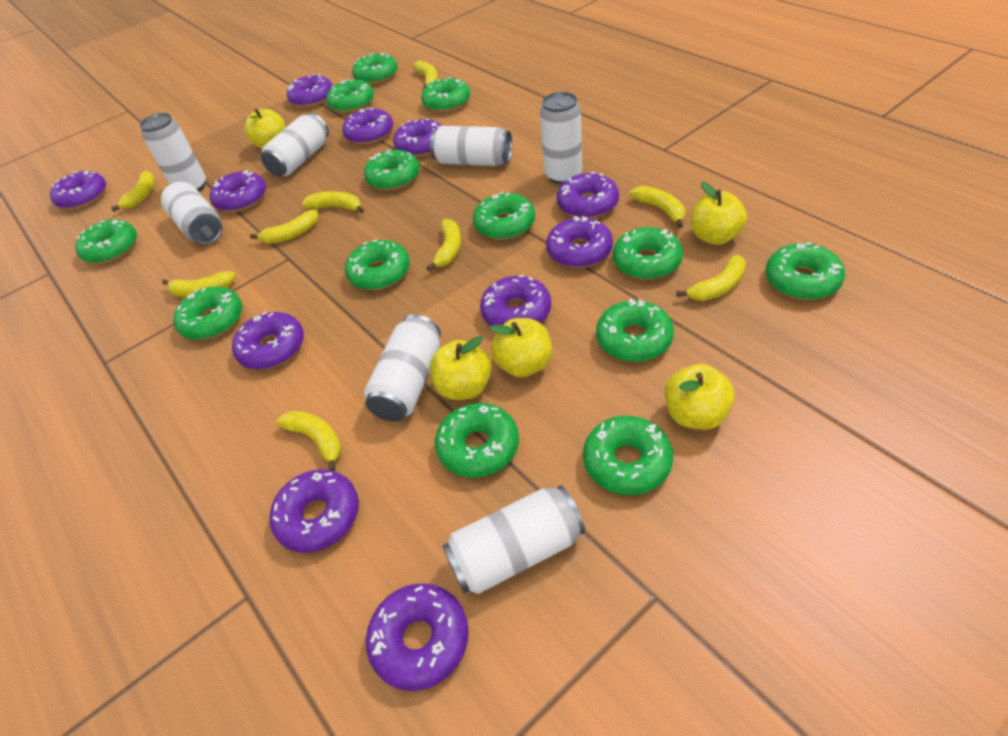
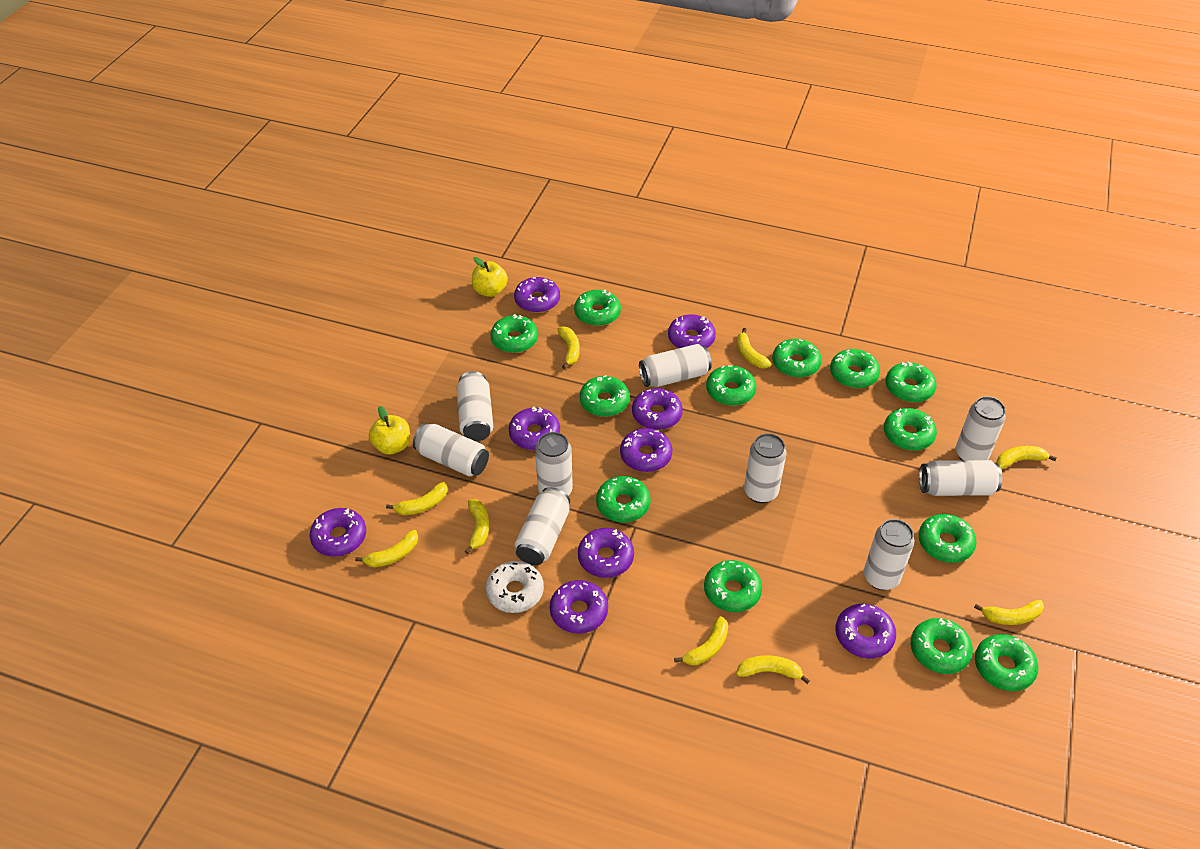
purple donut: 11 -> 9
white can: 7 -> 9
white donut: 0 -> 1
yellow apple: 5 -> 2

